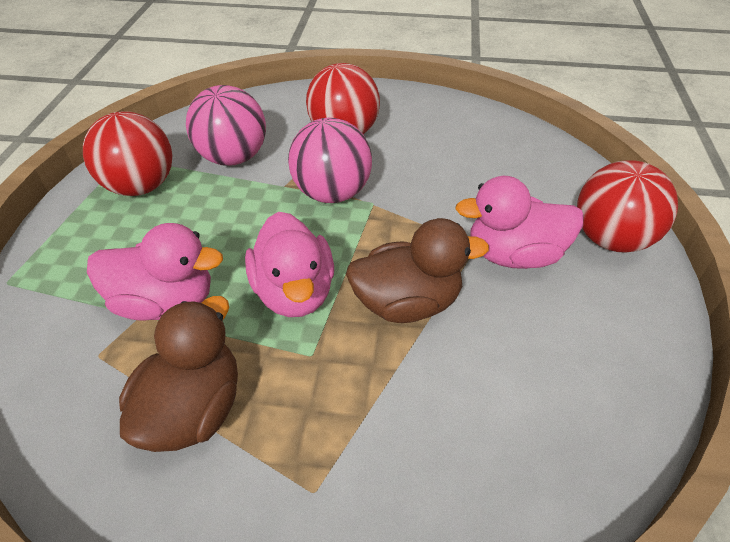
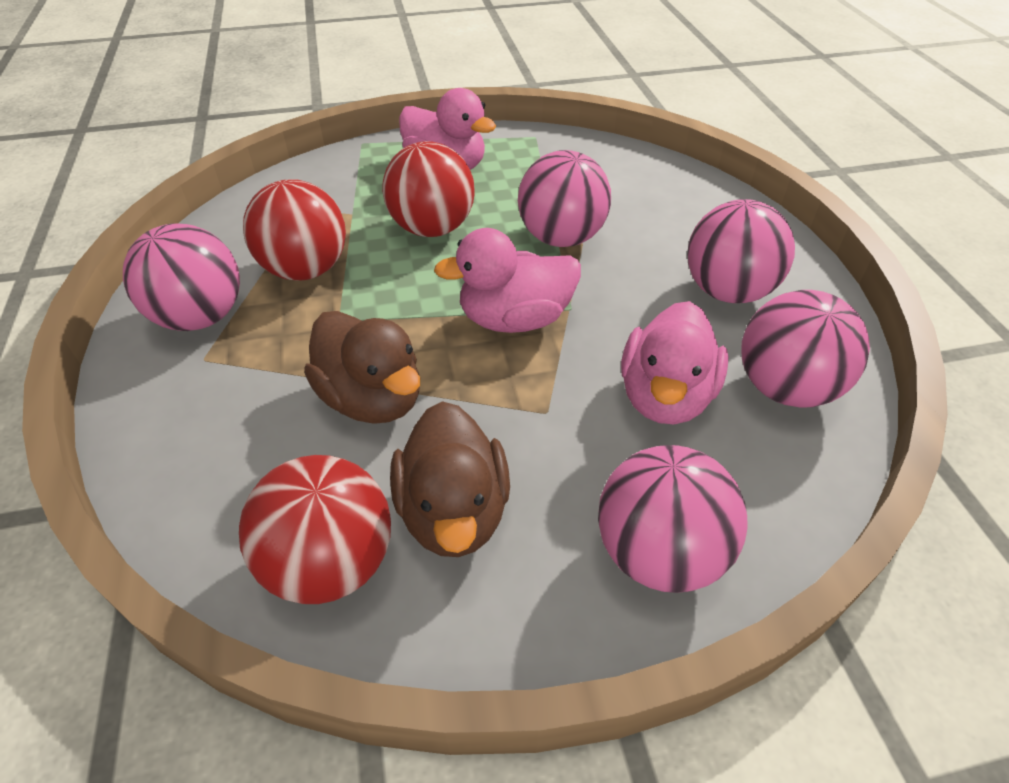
pink ball: 2 -> 5

